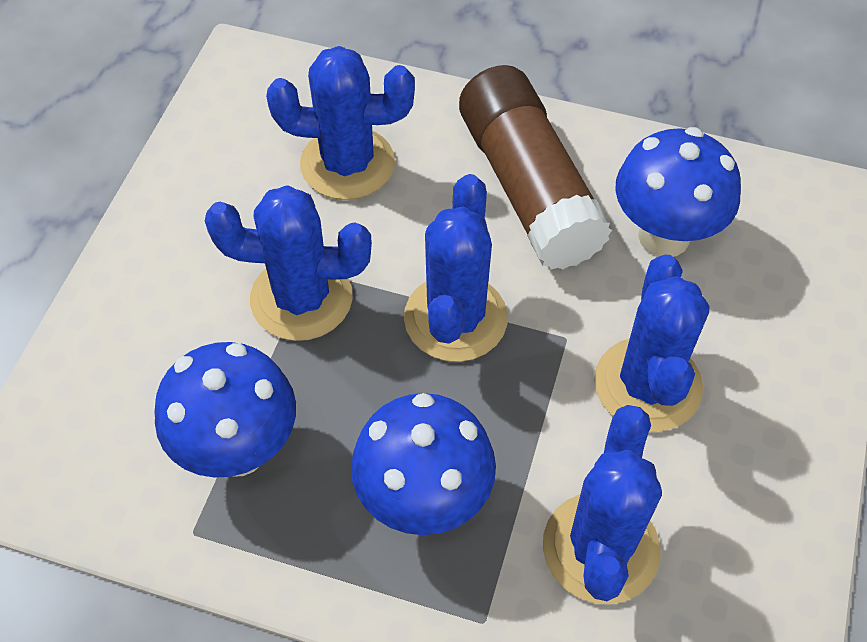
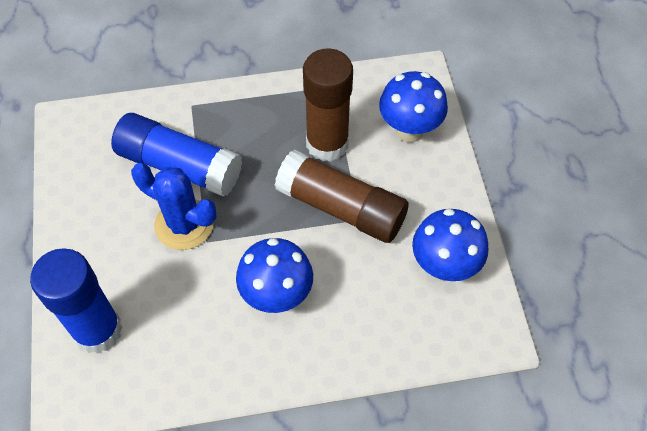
blue cactus: 5 -> 1
blue glue stick: 0 -> 2
brown glue stick: 1 -> 2

